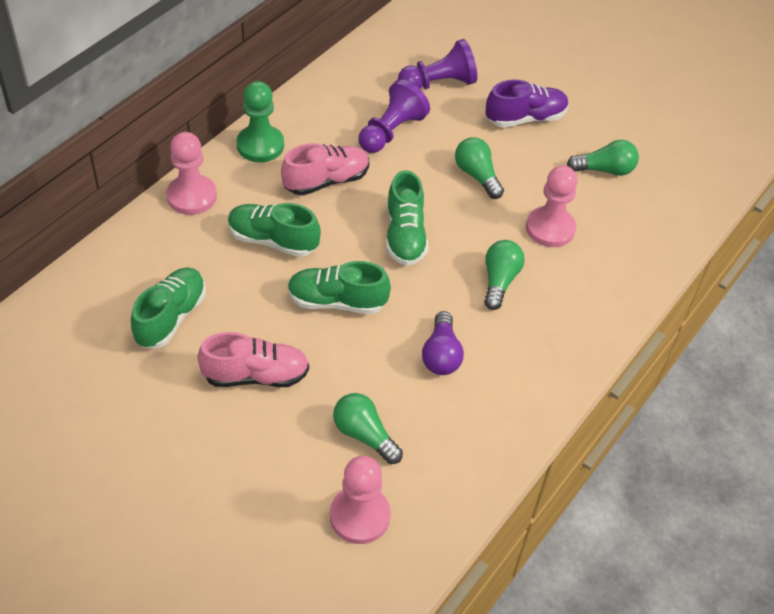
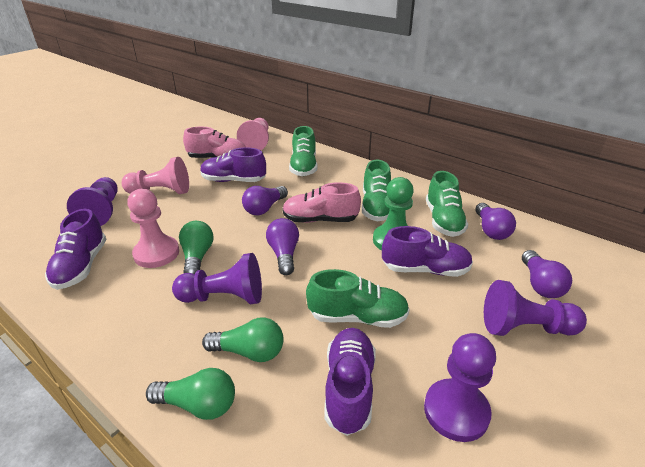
green light bulb: 4 -> 3
purple light bulb: 1 -> 4
purple pawn: 2 -> 4
purple shoe: 1 -> 4

